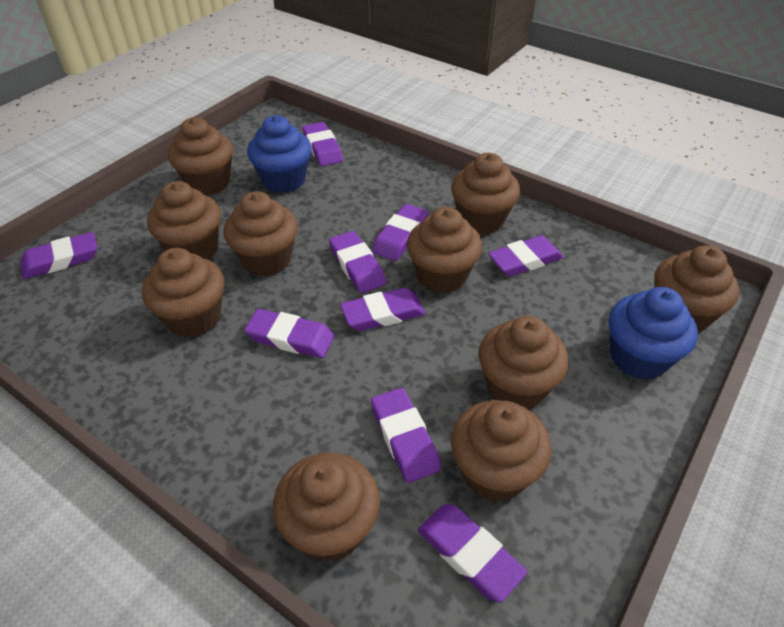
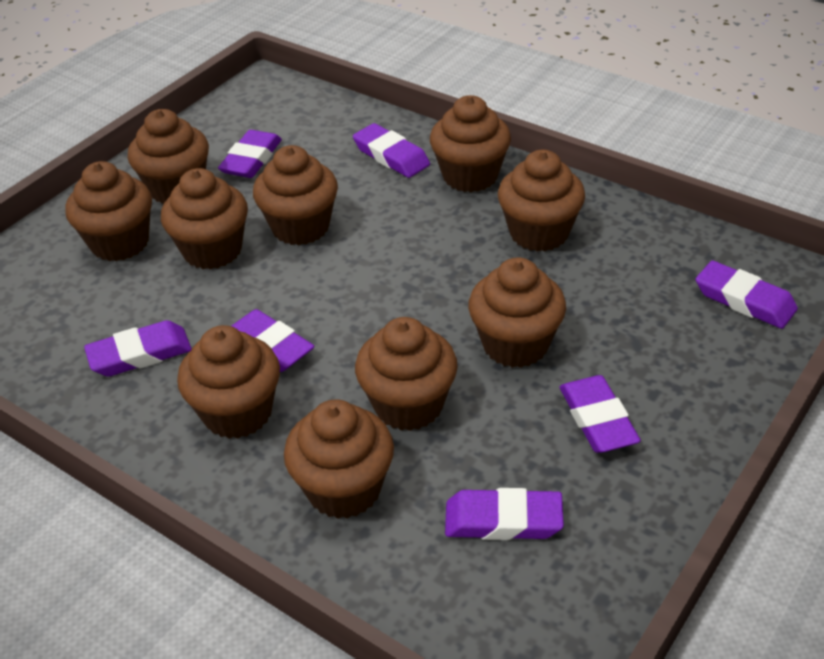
blue cupcake: 2 -> 0
purple eraser: 9 -> 7

